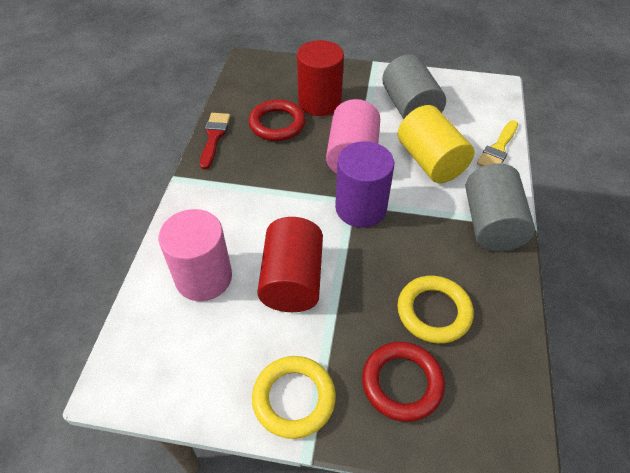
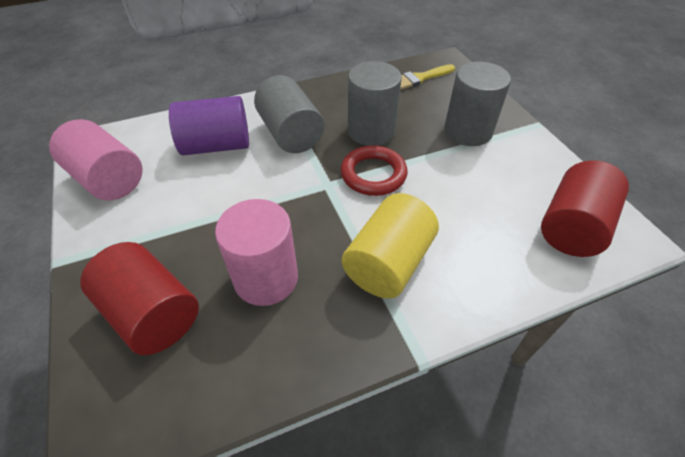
grey cylinder: 2 -> 3
red brush: 1 -> 0
red ring: 2 -> 1
yellow ring: 2 -> 0

